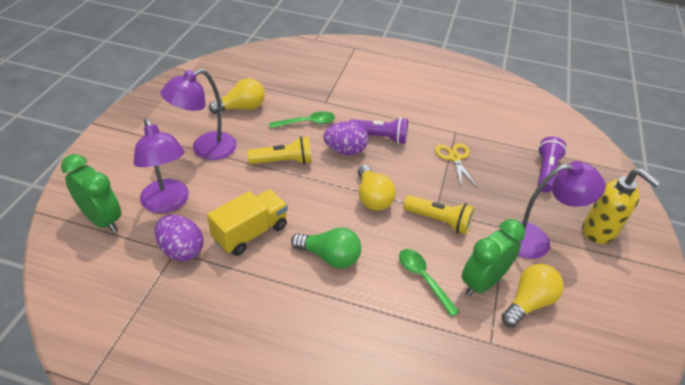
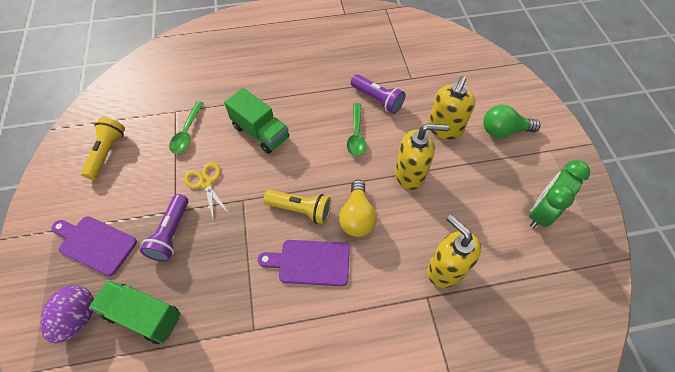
green clock: 2 -> 1
green truck: 0 -> 2
purple cutting board: 0 -> 2
purple egg: 2 -> 1
purple lamp: 3 -> 0
yellow light bulb: 3 -> 1
yellow soap dispenser: 1 -> 3
yellow truck: 1 -> 0

